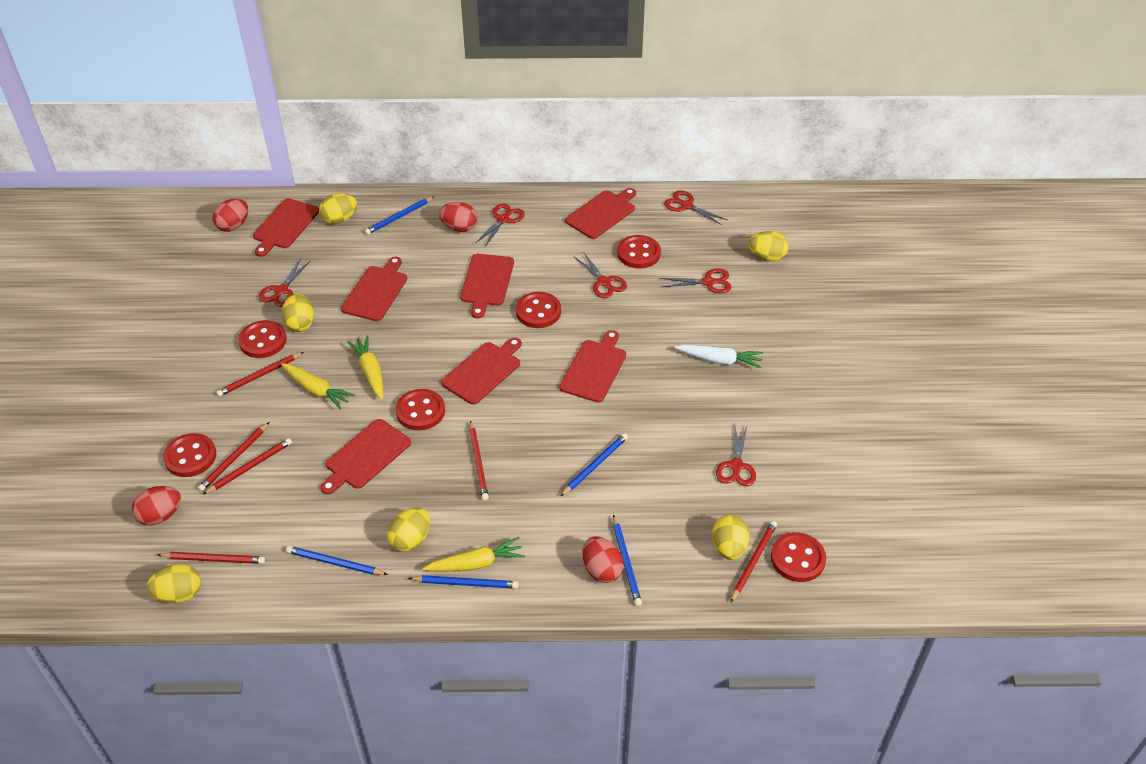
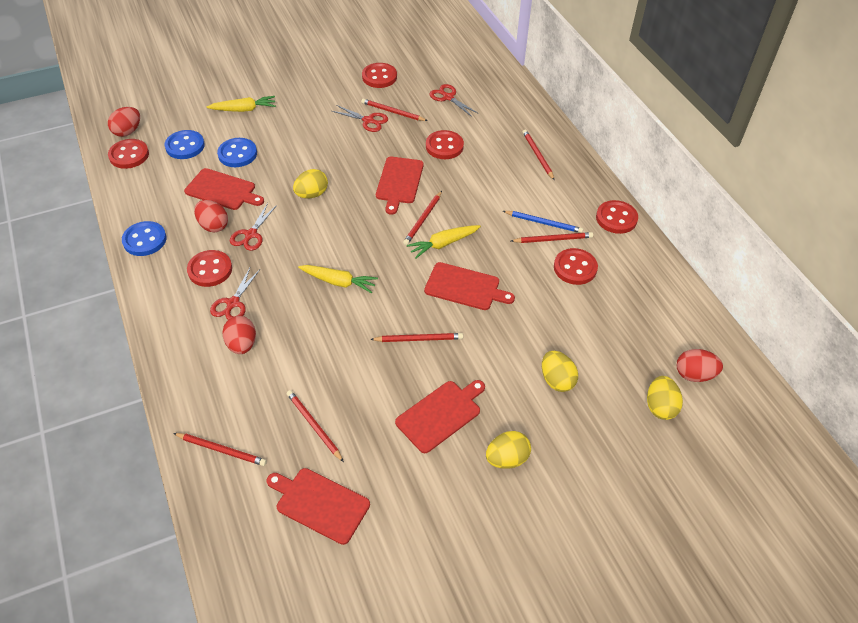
blue button: 0 -> 3
blue pencil: 5 -> 1
red cutting board: 7 -> 5
red pencil: 6 -> 7
red scissors: 6 -> 4
white carrot: 1 -> 0
yellow egg: 6 -> 4

